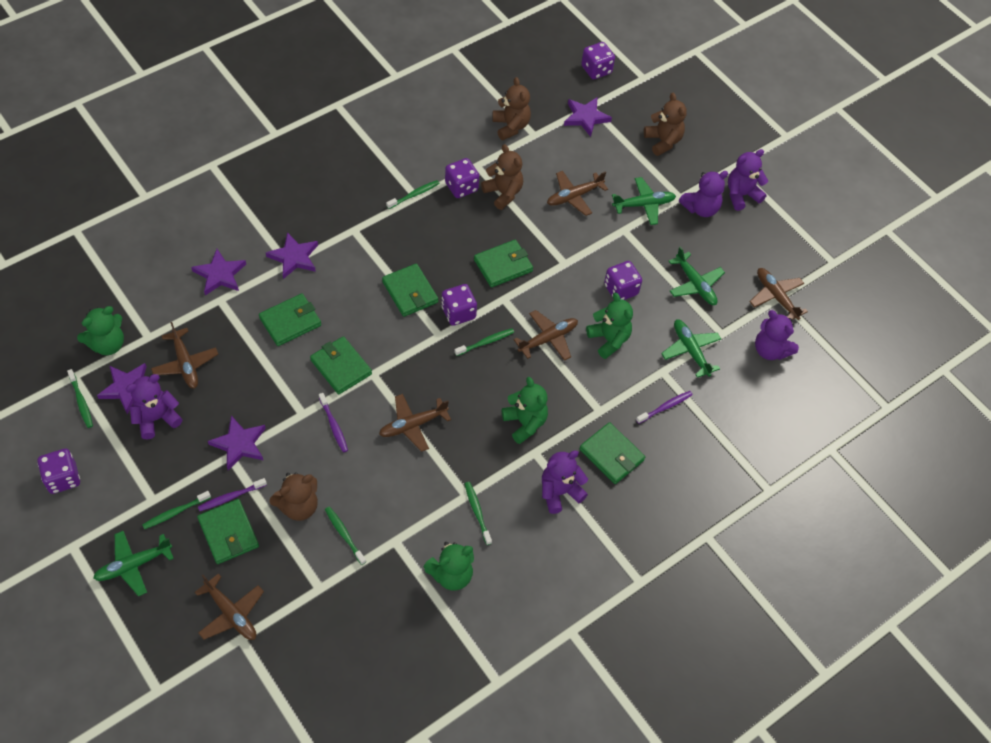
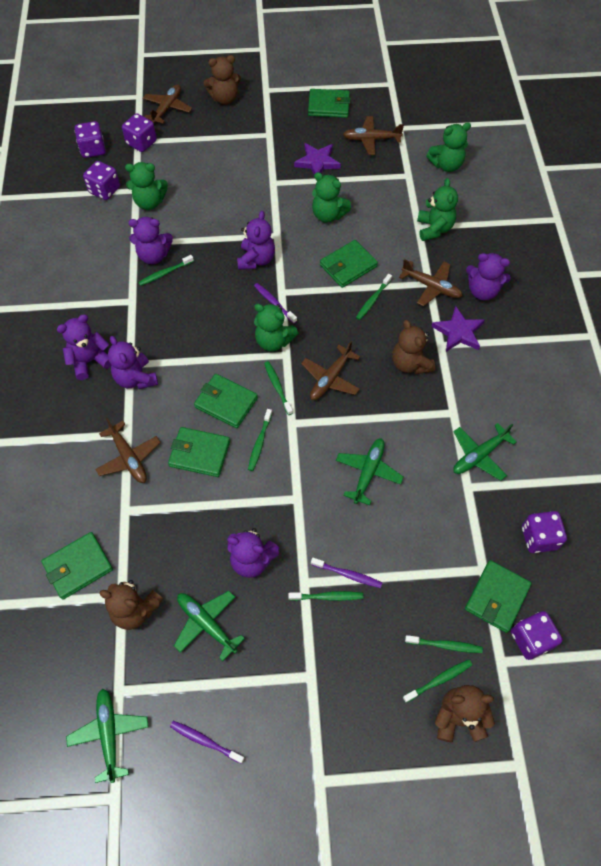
brown plane: 6 -> 5
green teddy bear: 4 -> 5
green toothbrush: 6 -> 7
purple star: 5 -> 2
purple teddy bear: 5 -> 6

